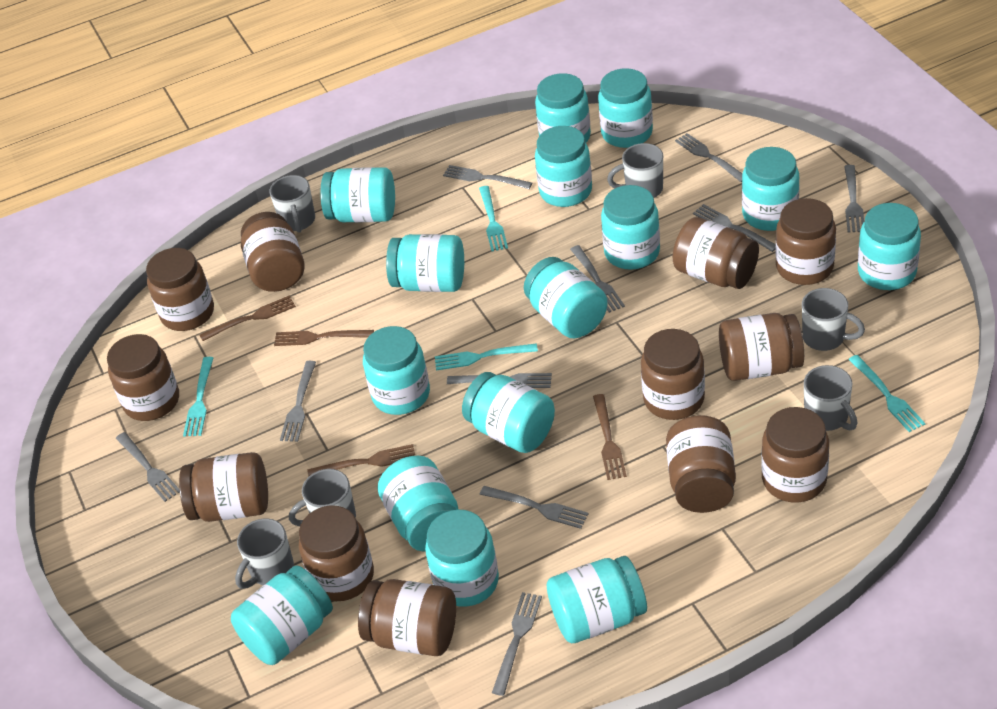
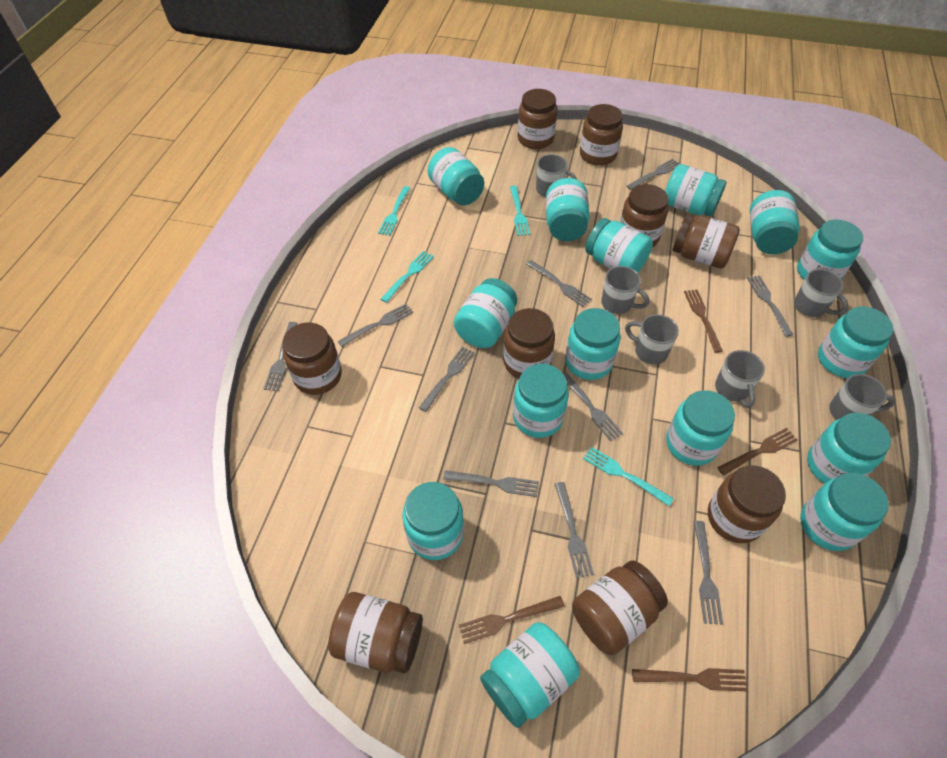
brown jar: 12 -> 9

